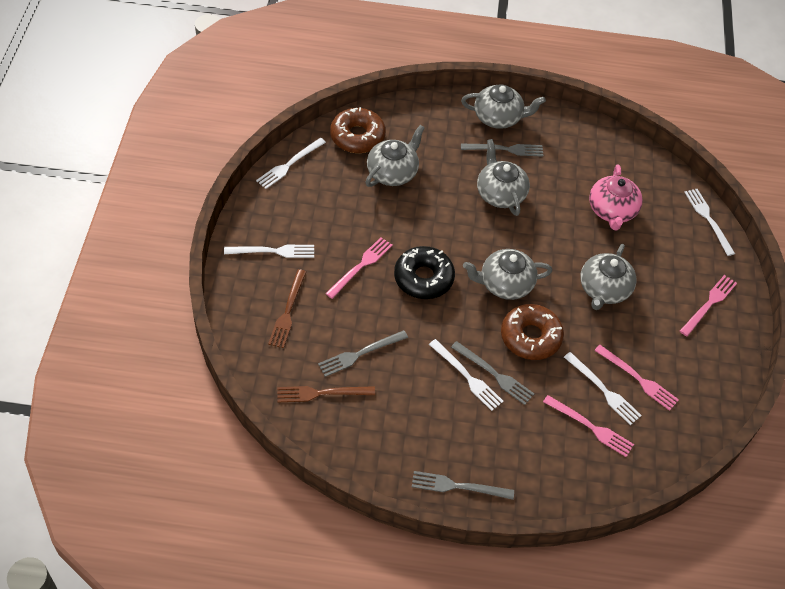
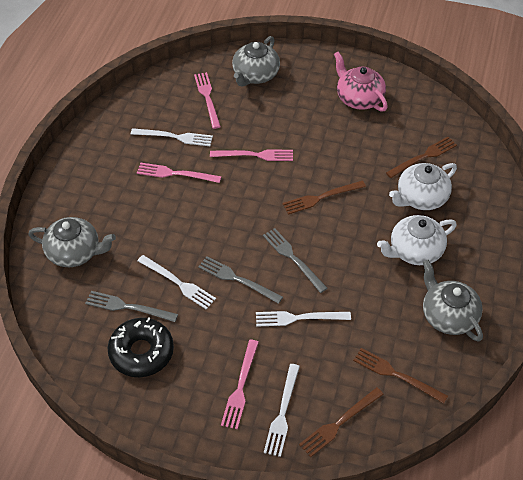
brown donut: 2 -> 0
brown fork: 2 -> 4
grey fork: 4 -> 3
grey teapot: 5 -> 3
white fork: 5 -> 4
white teapot: 0 -> 2

